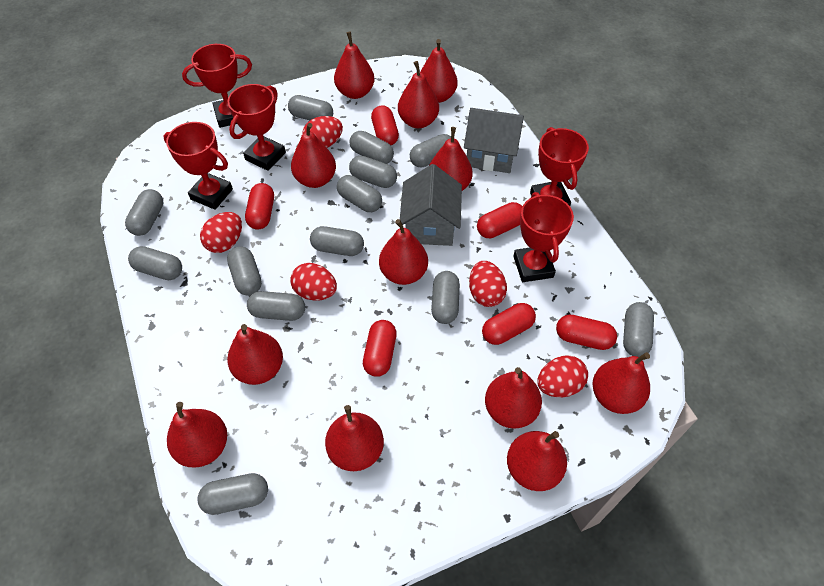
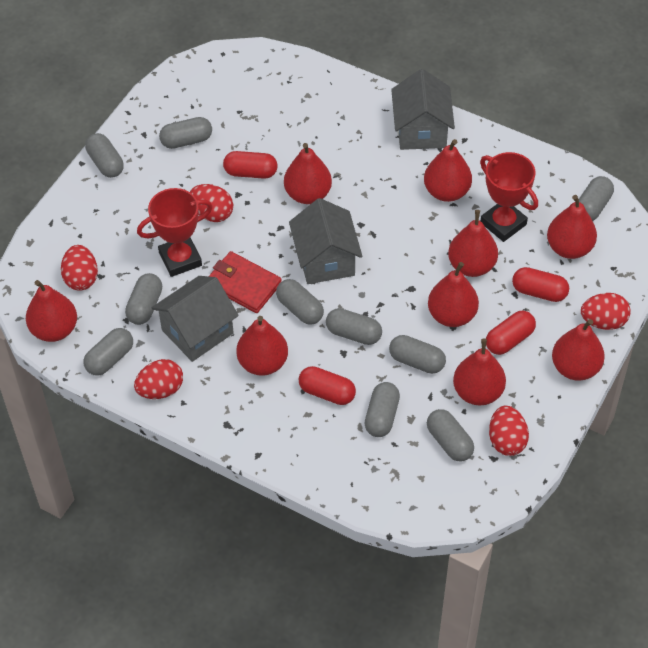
grey capsule: 13 -> 10
grey house: 2 -> 3
red capsule: 6 -> 4
red pear: 12 -> 9
red trophy: 5 -> 2
red wallet: 0 -> 1

